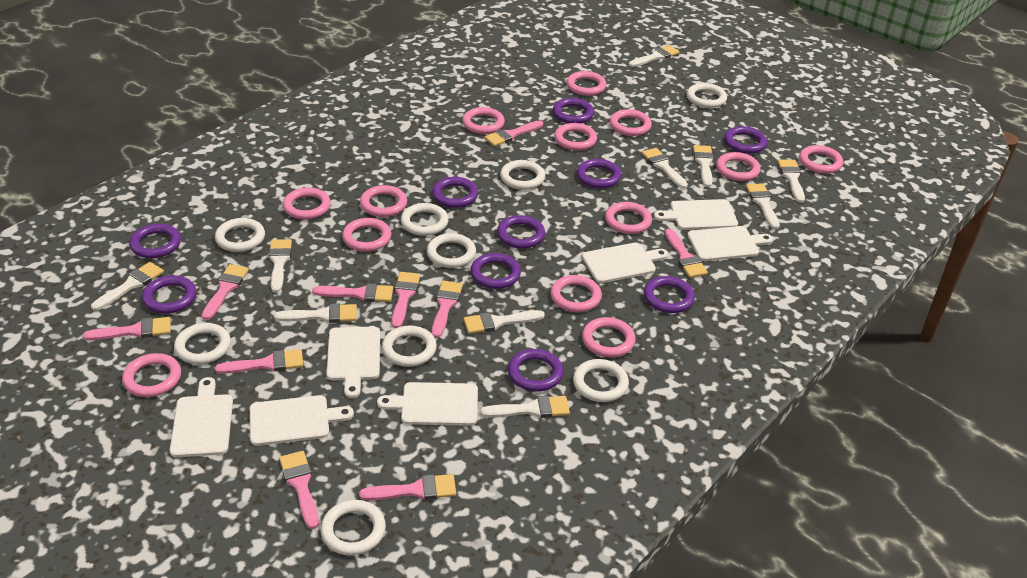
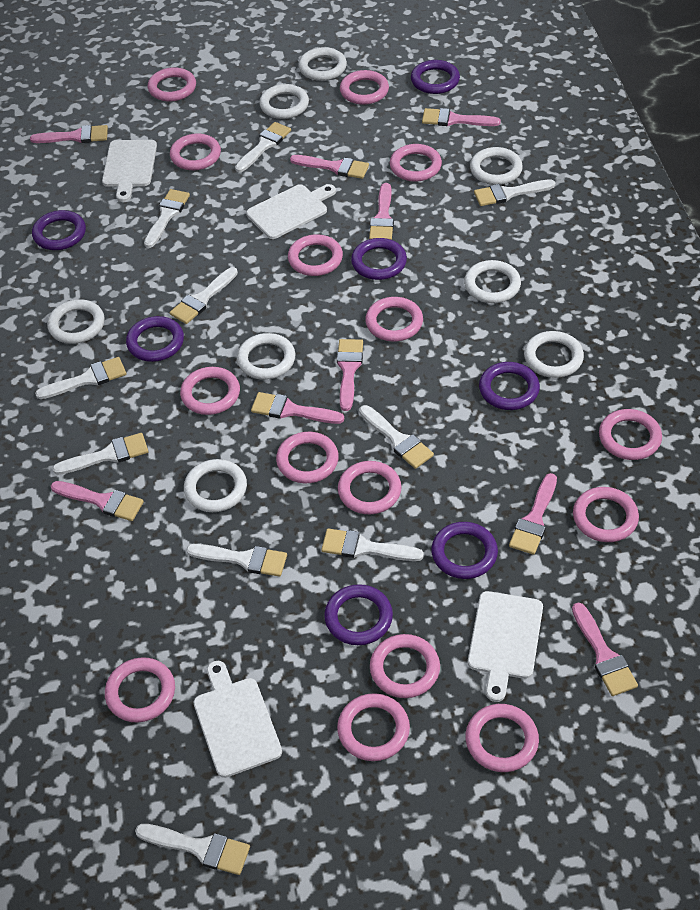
pink brush: 10 -> 9
pink ring: 13 -> 15
purple ring: 10 -> 7
white cutting board: 7 -> 4
white ring: 9 -> 8

